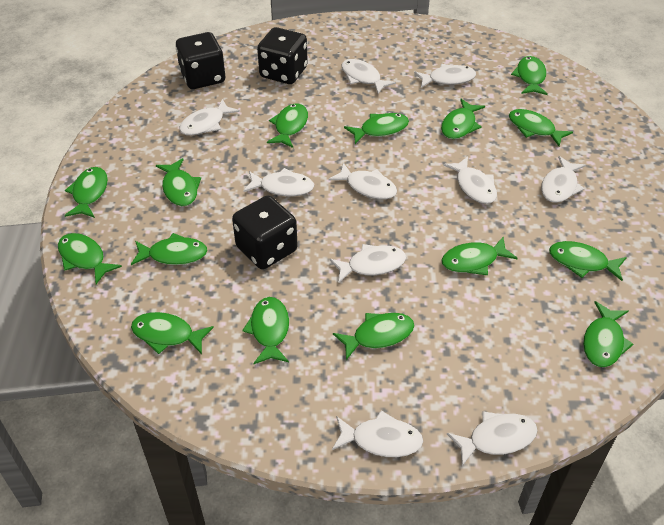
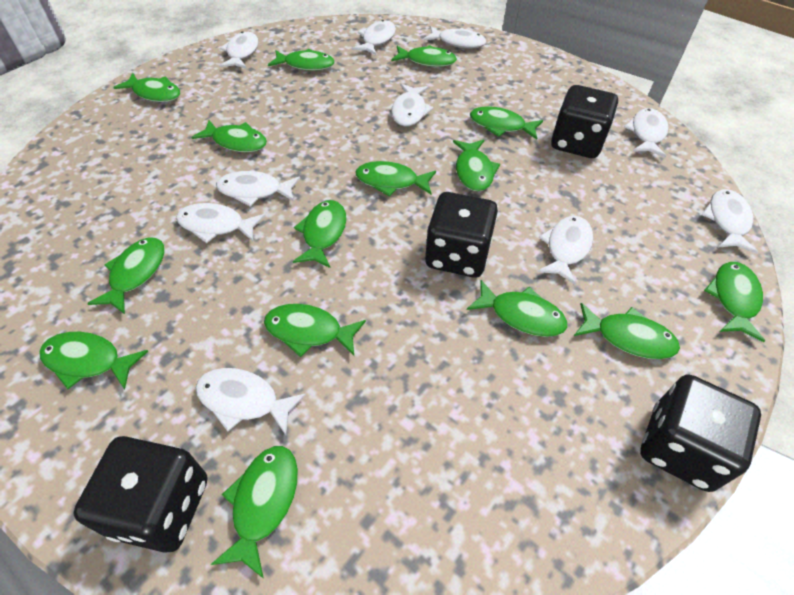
black dice: 3 -> 4

